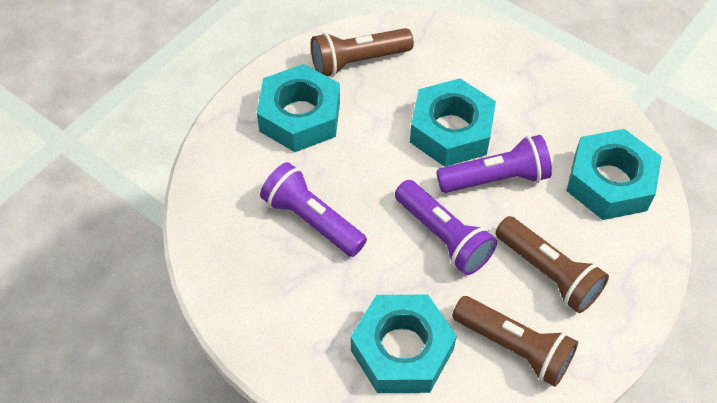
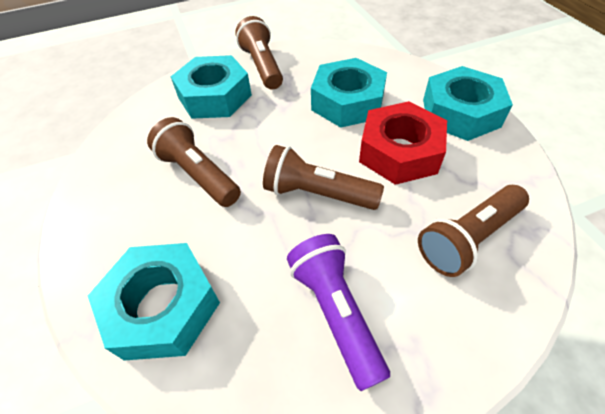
brown flashlight: 3 -> 4
purple flashlight: 3 -> 1
red nut: 0 -> 1

